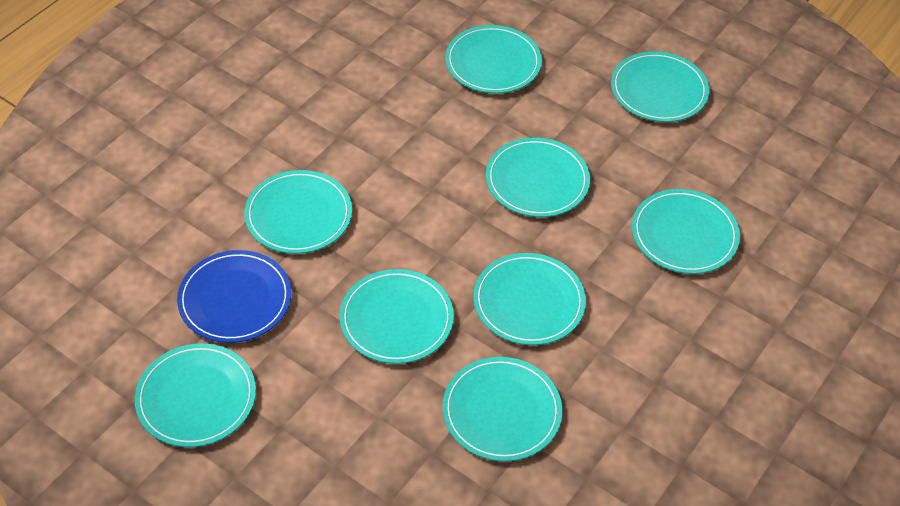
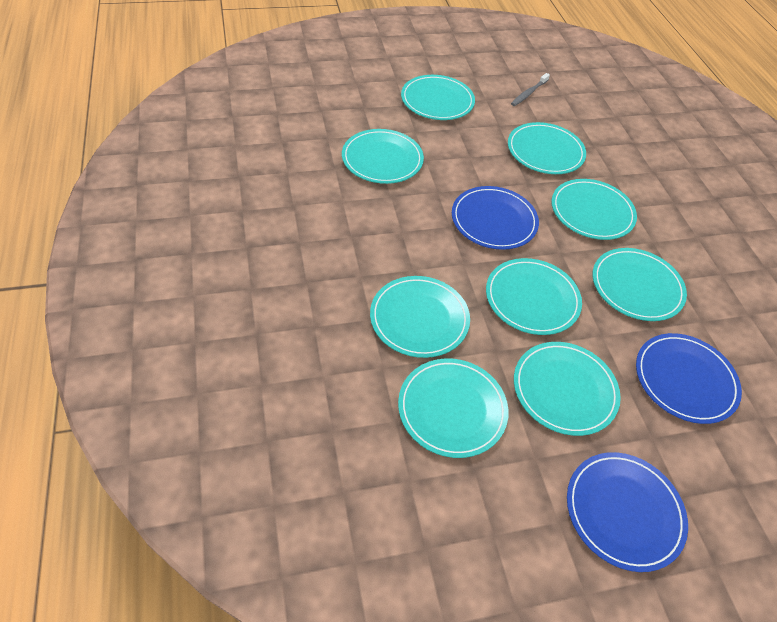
blue plate: 1 -> 3
grey toothbrush: 0 -> 1

